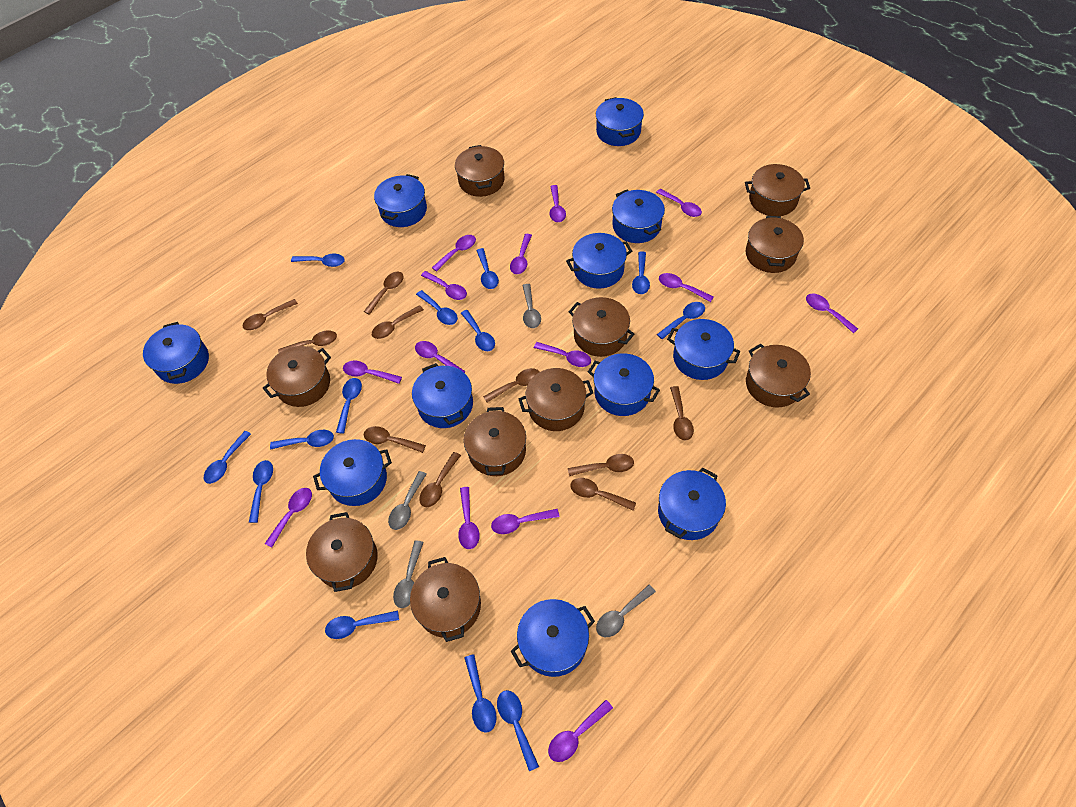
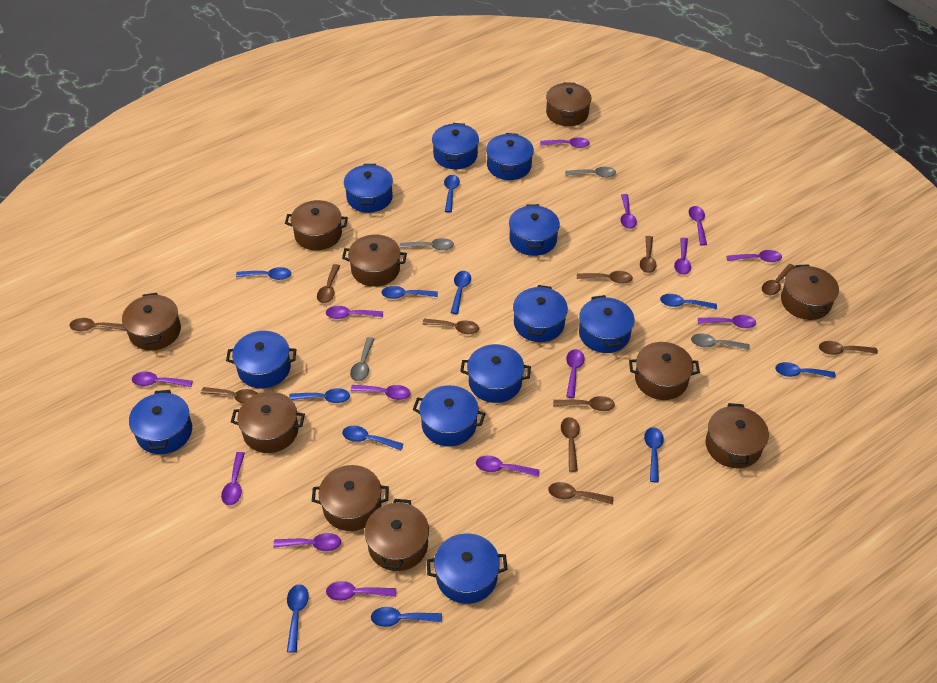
blue spoon: 13 -> 11
brown spoon: 10 -> 11

